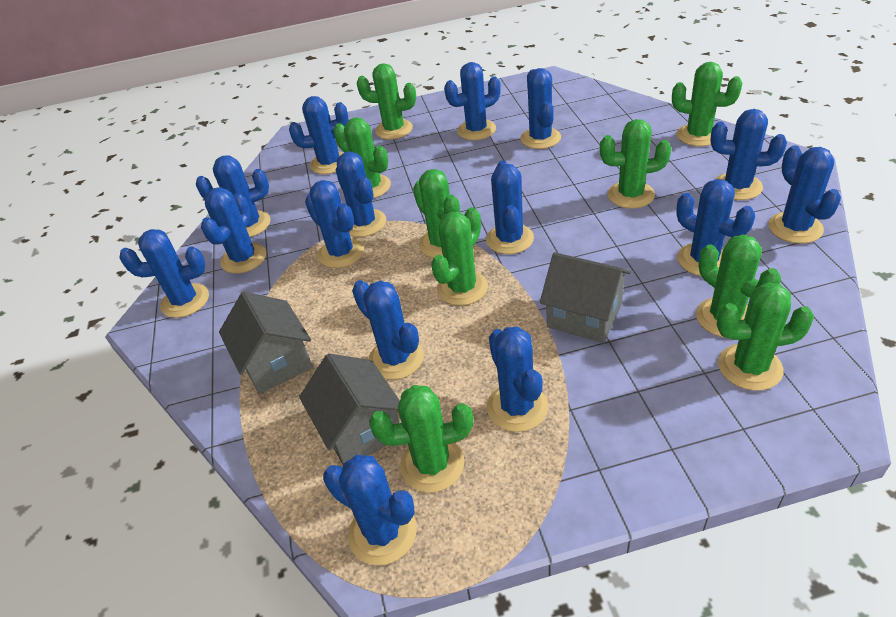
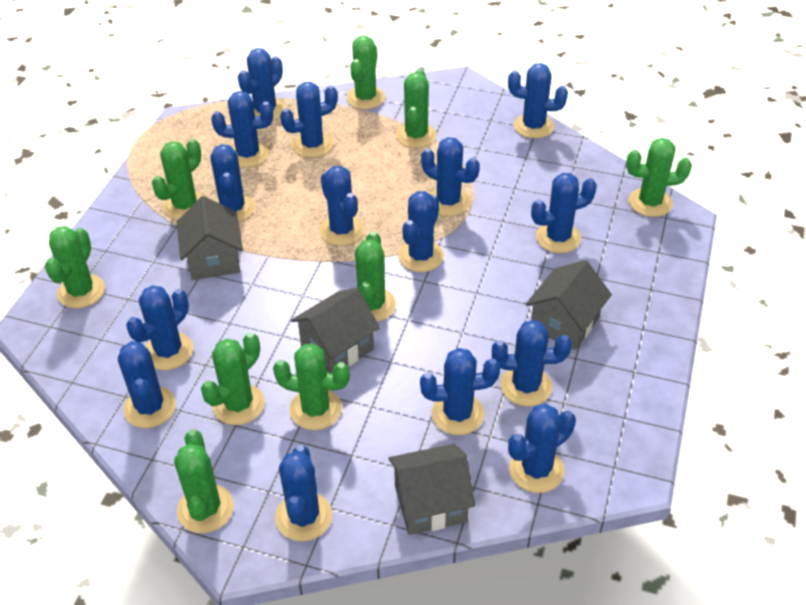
grey house: 3 -> 4

